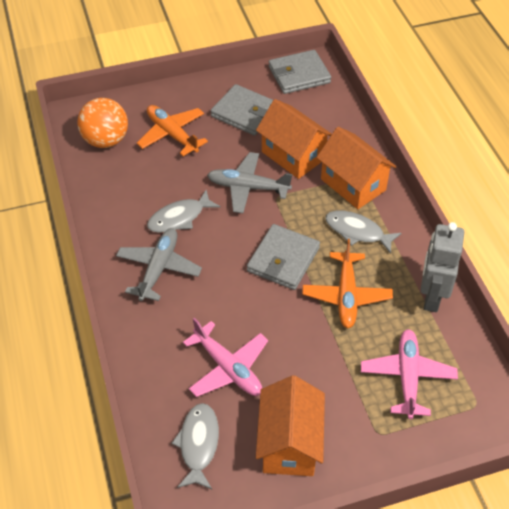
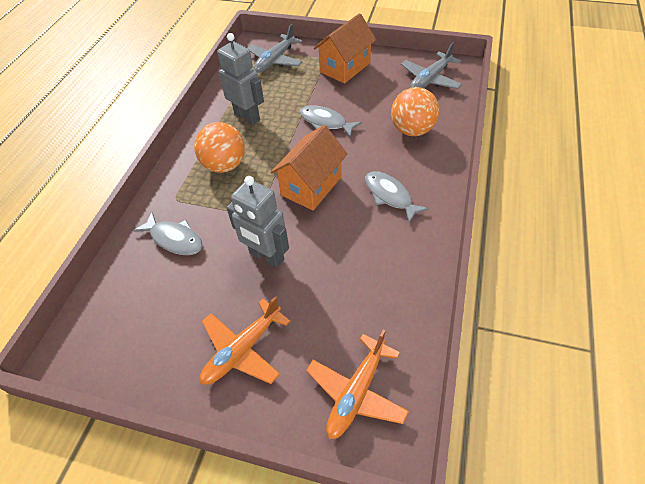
grey robot: 1 -> 2
grey wallet: 3 -> 0
orange ball: 1 -> 2
orange house: 3 -> 2
pink plane: 2 -> 0

